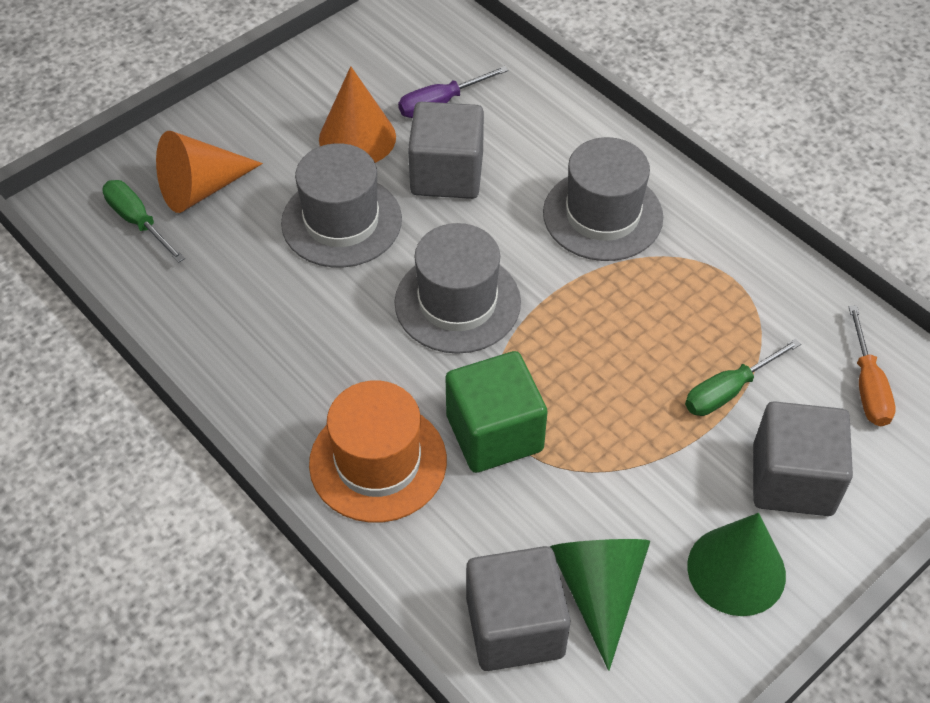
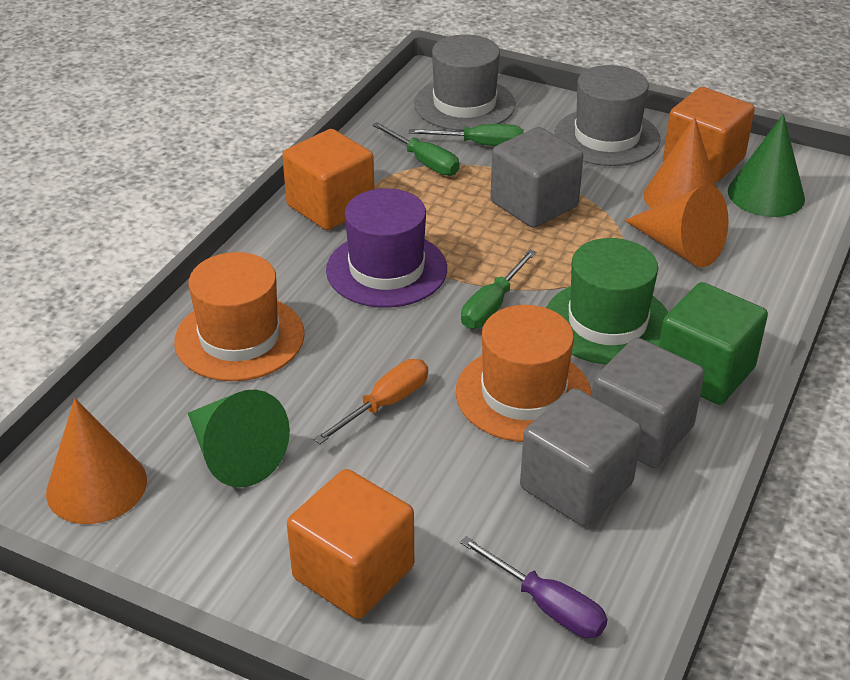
green hat: 0 -> 1
green screwdriver: 2 -> 3
grey hat: 3 -> 2
orange cone: 2 -> 3
orange cube: 0 -> 3
orange hat: 1 -> 2
purple hat: 0 -> 1

